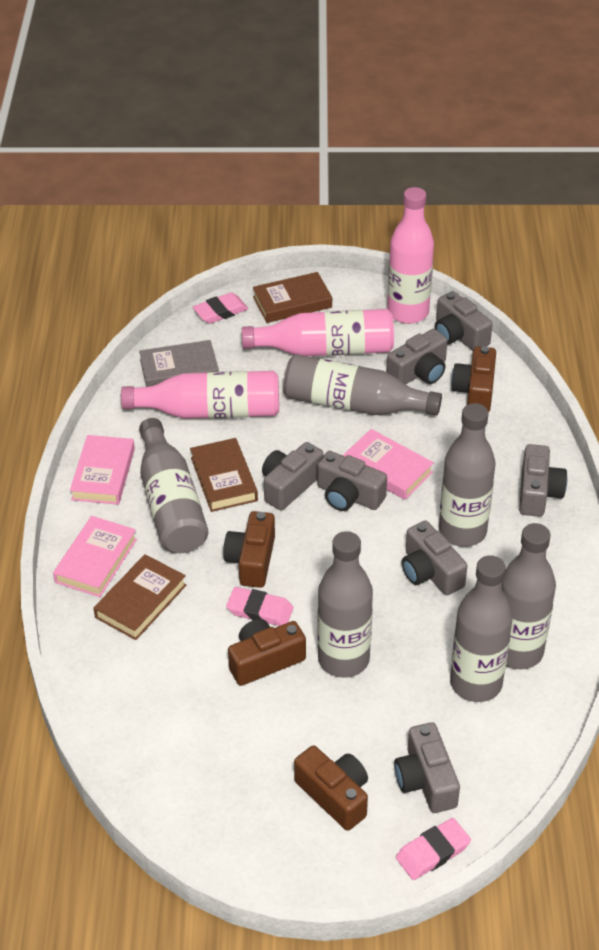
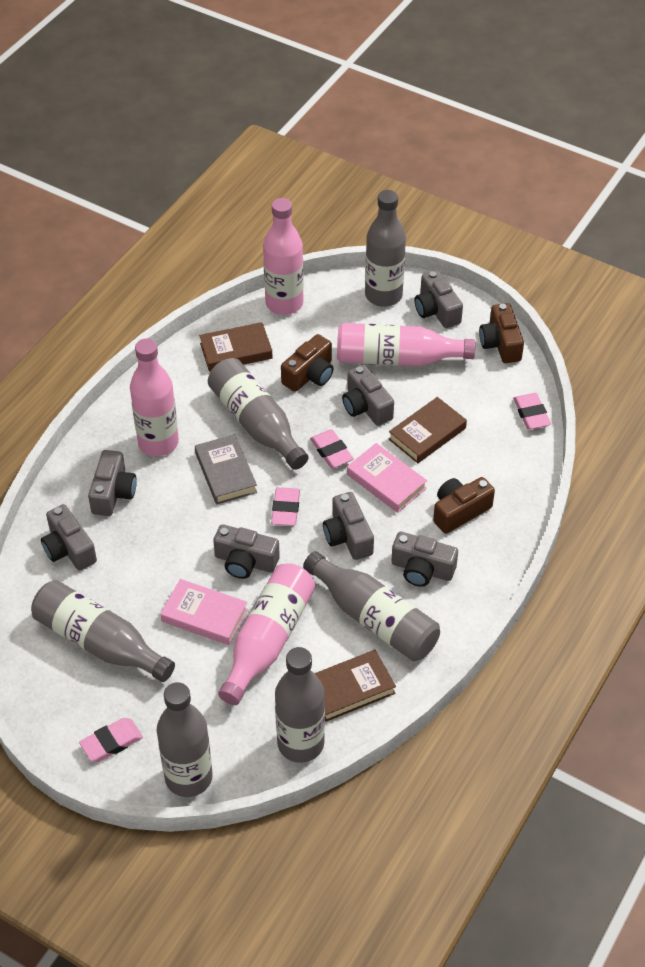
brown camera: 4 -> 3
pink book: 3 -> 2
pink bottle: 3 -> 4
pink eraser: 3 -> 4

